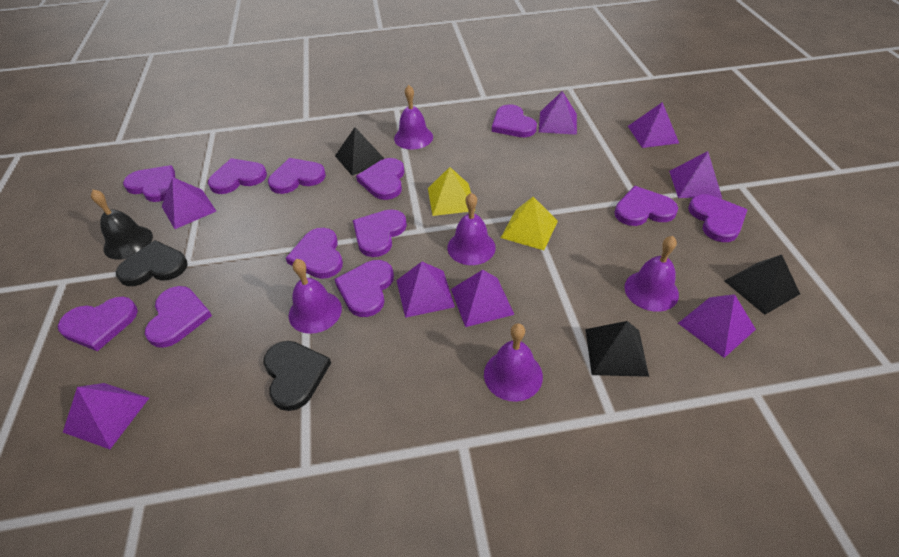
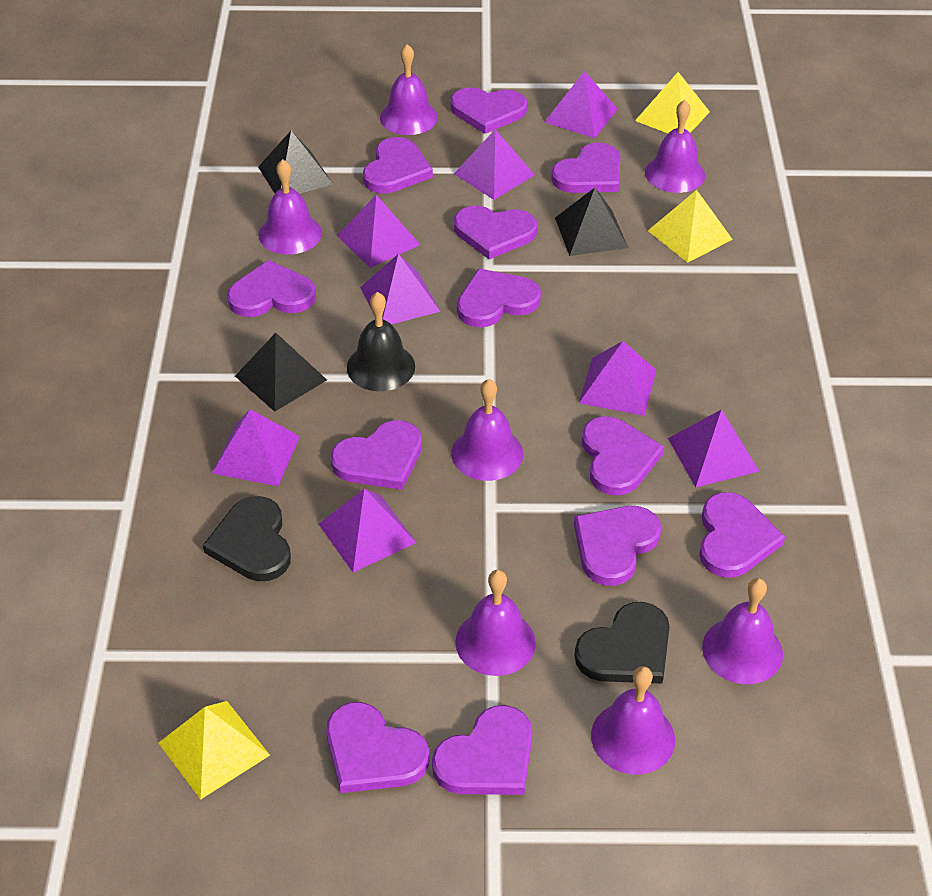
purple bell: 5 -> 7
yellow pyramid: 2 -> 3

